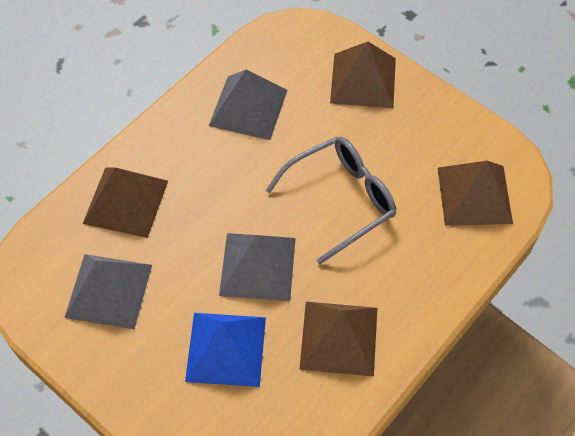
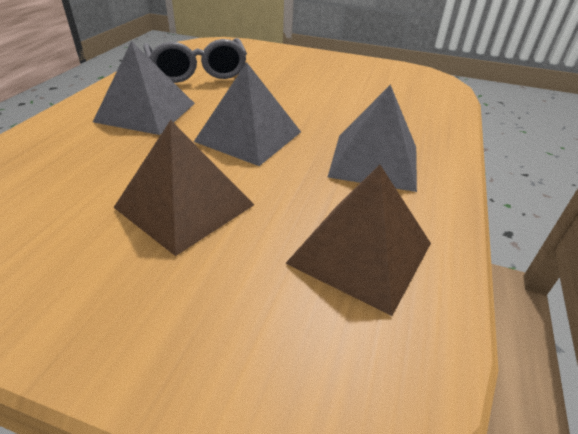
blue pyramid: 1 -> 0
brown pyramid: 4 -> 2

